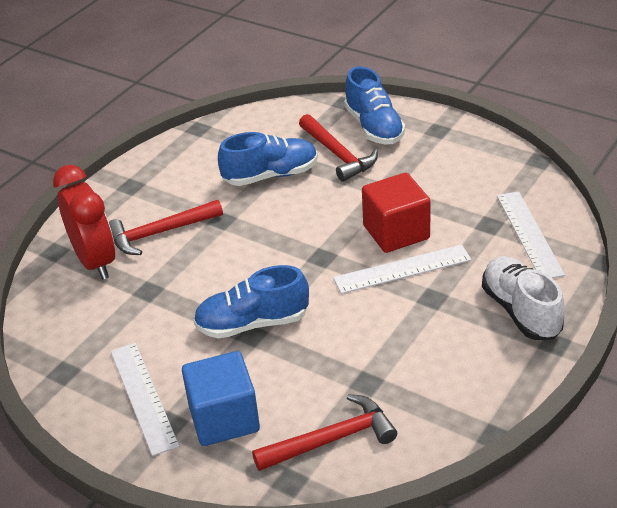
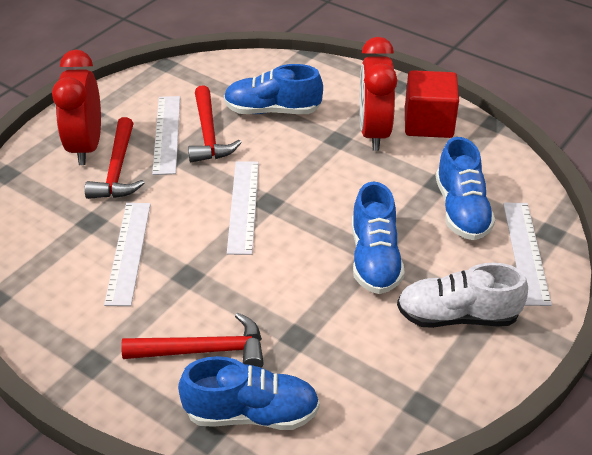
blue cube: 1 -> 0
blue shoe: 3 -> 4
red clock: 1 -> 2
white ruler: 3 -> 4

